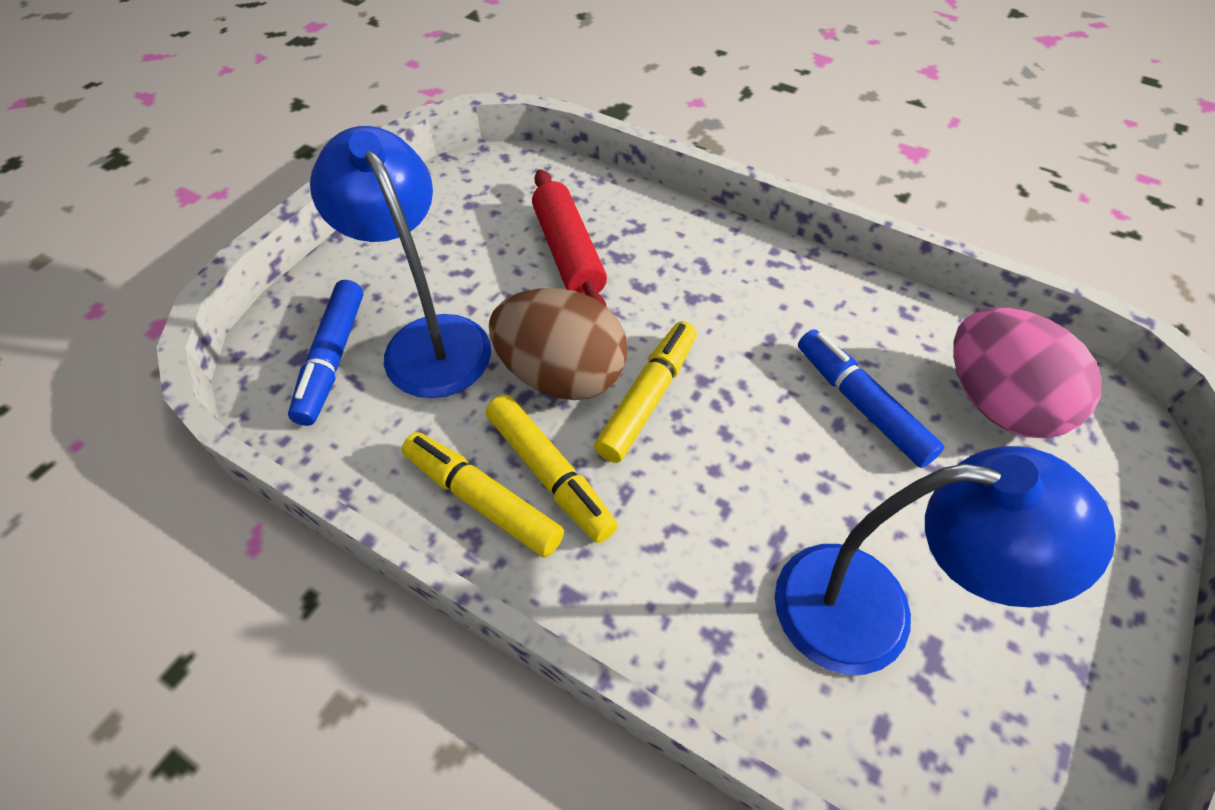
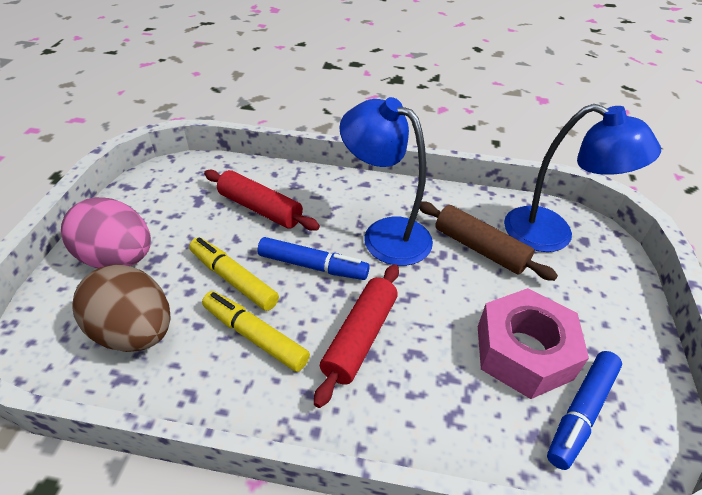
brown rolling pin: 0 -> 1
pink nut: 0 -> 1
red rolling pin: 1 -> 2
yellow marker: 3 -> 2

